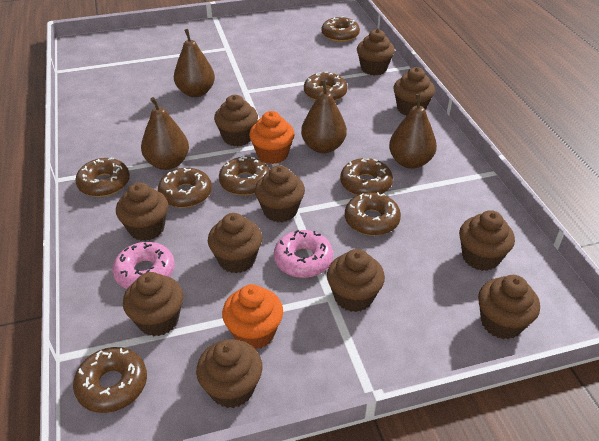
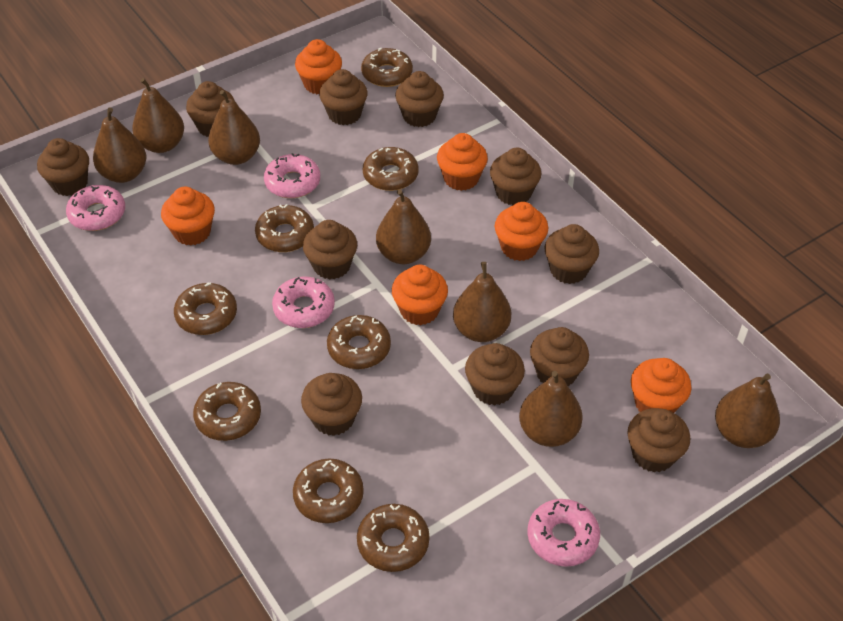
brown pear: 4 -> 7
orange cupcake: 2 -> 6
pink donut: 2 -> 4

